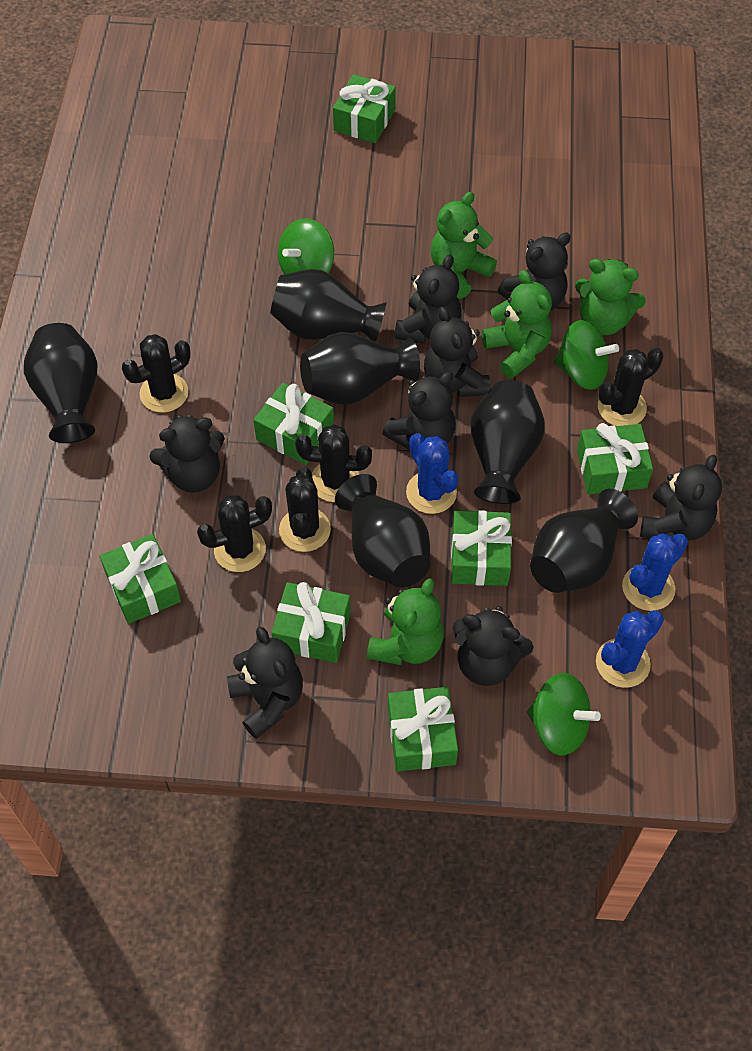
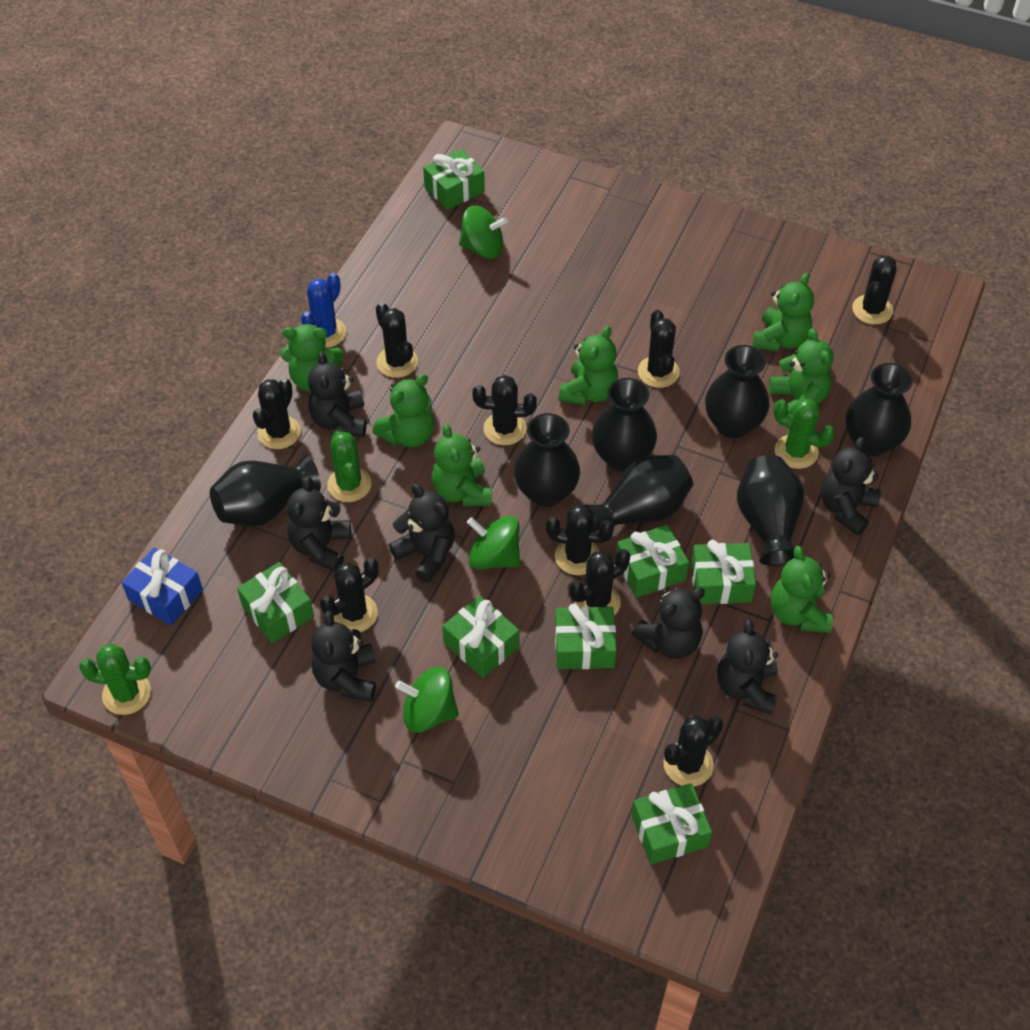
black cactus: 5 -> 9
black teddy bear: 8 -> 7
black vase: 6 -> 7
blue cactus: 3 -> 1
blue gift: 0 -> 1
green cactus: 0 -> 3
green teddy bear: 4 -> 7

